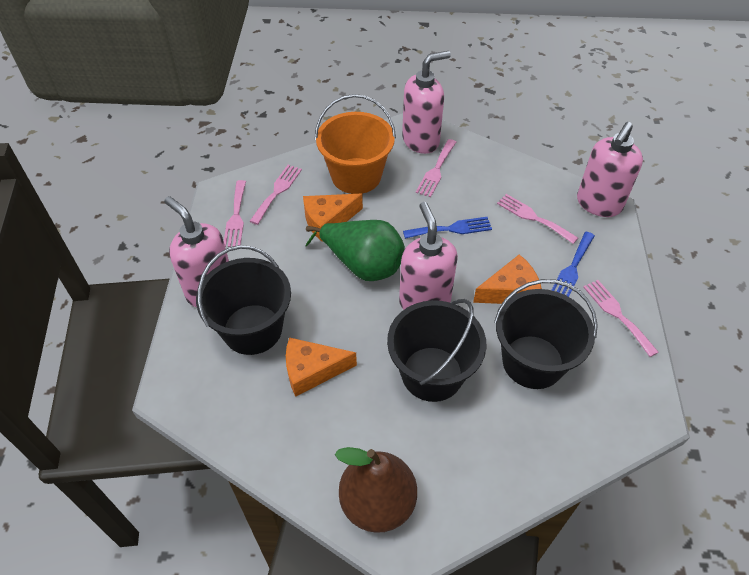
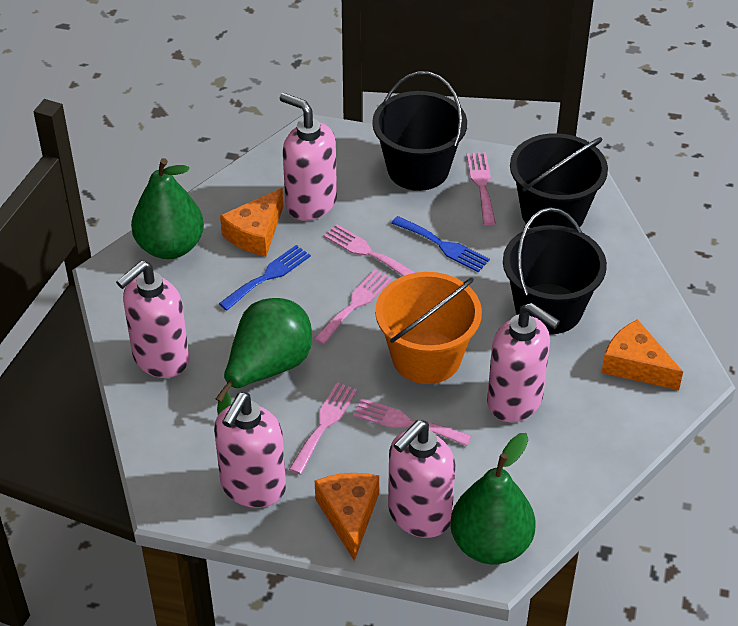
brown pear: 1 -> 0
green pear: 1 -> 3
pink soap dispenser: 4 -> 5

